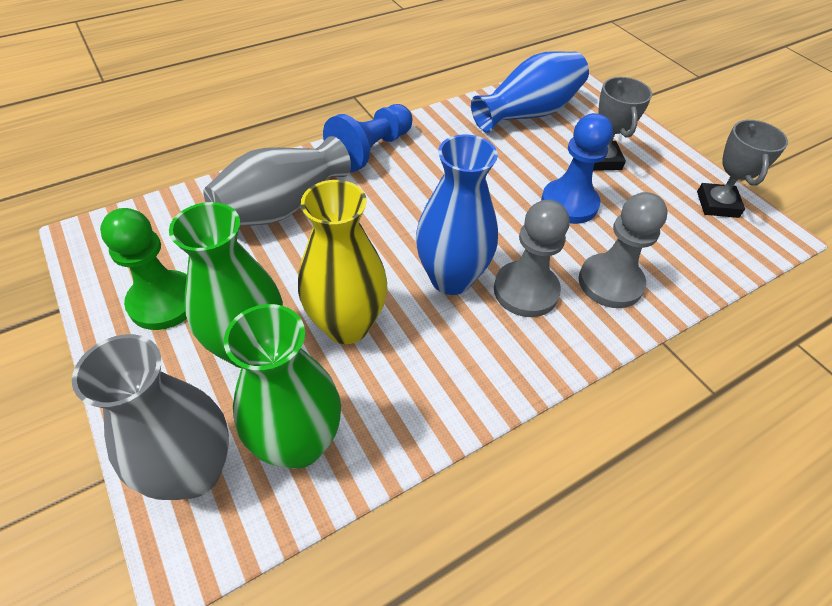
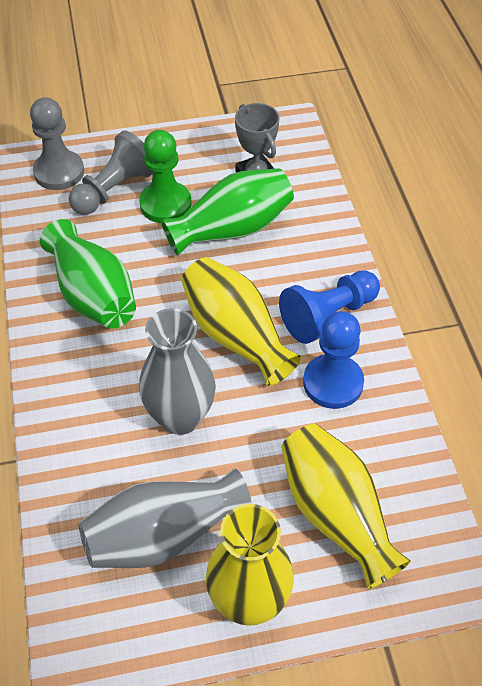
blue vase: 2 -> 0
grey trophy: 2 -> 1
yellow vase: 1 -> 3

